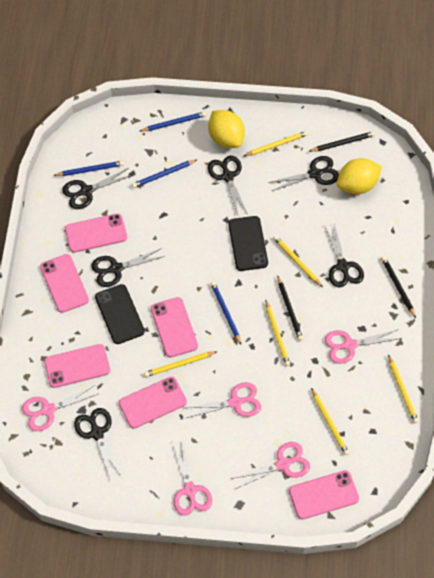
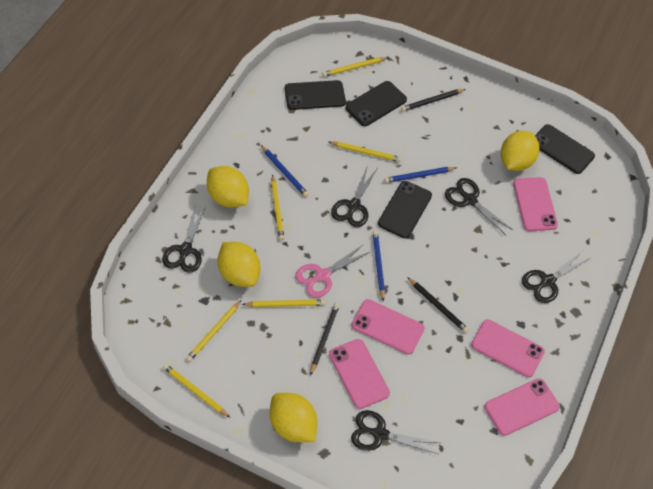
black phone: 2 -> 4
black scissors: 6 -> 5
blue pencil: 4 -> 3
pink phone: 6 -> 5
pink scissors: 5 -> 1
yellow lemon: 2 -> 4

